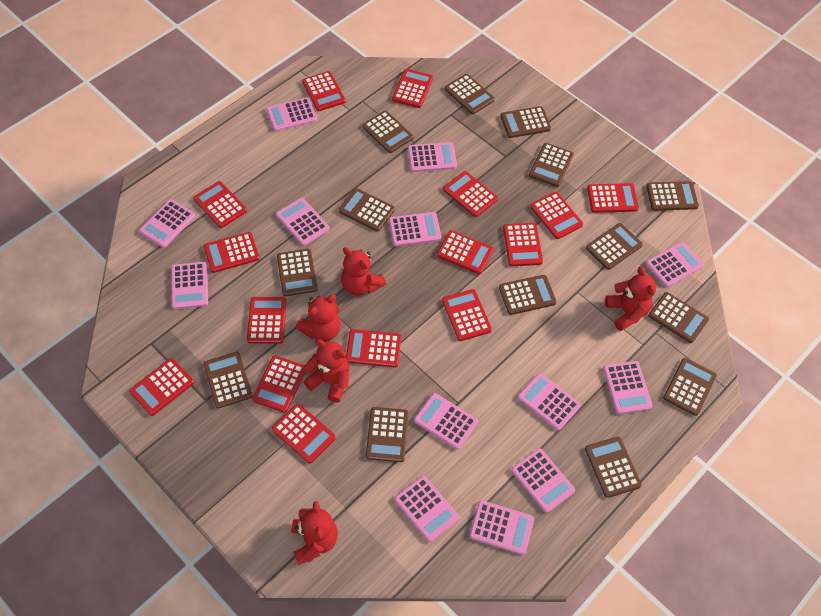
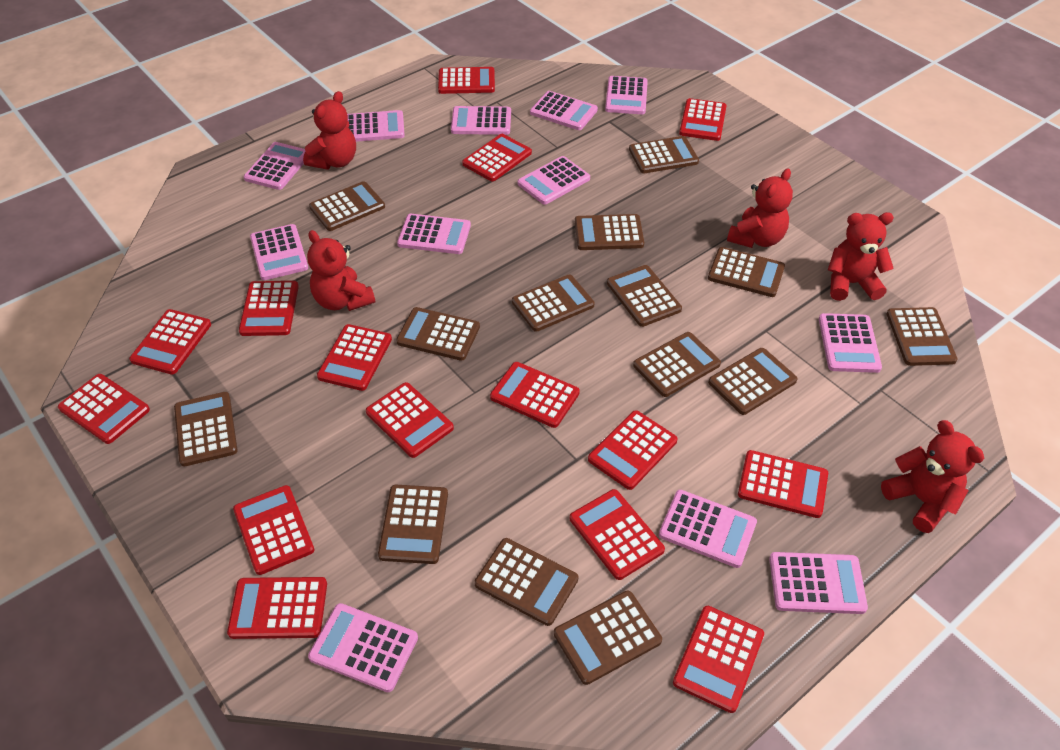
pink calculator: 13 -> 12

